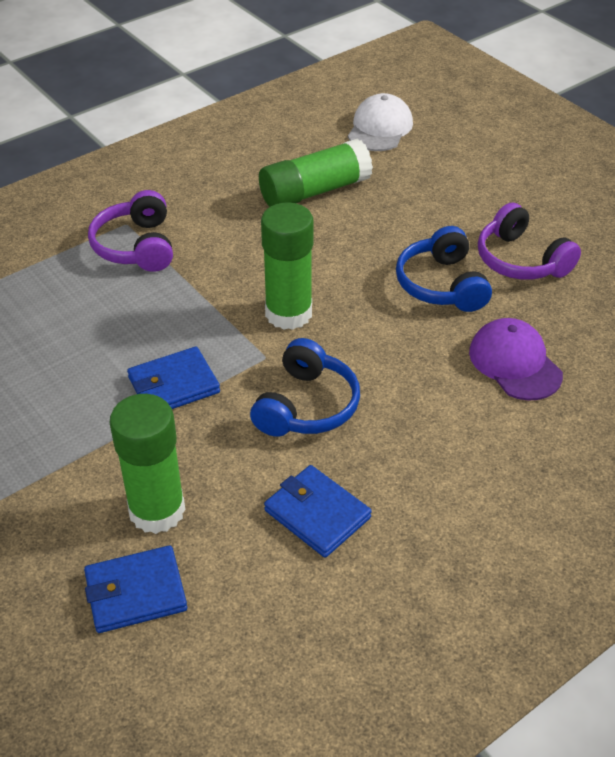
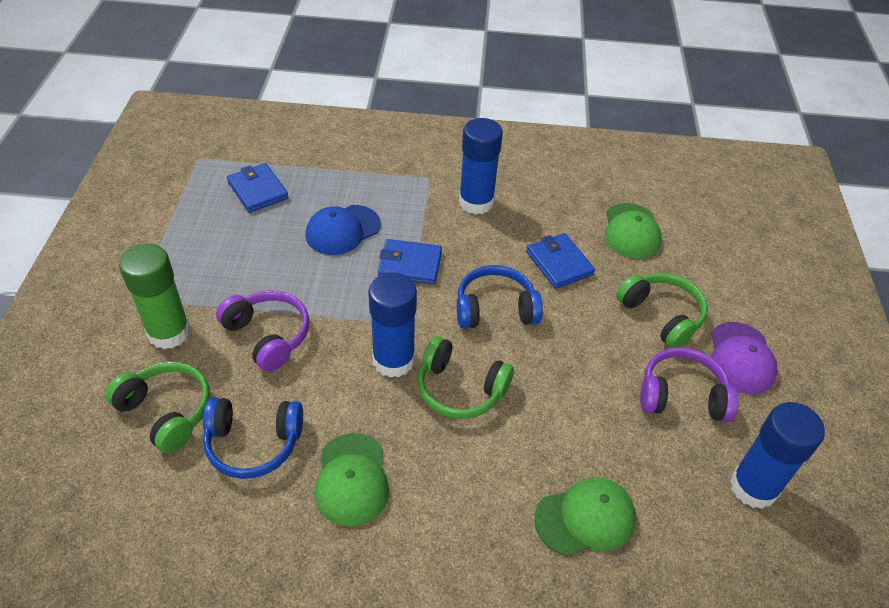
blue cap: 0 -> 1
blue glue stick: 0 -> 3
green cap: 0 -> 3
green glue stick: 3 -> 1
green headphones: 0 -> 3
white cap: 1 -> 0

